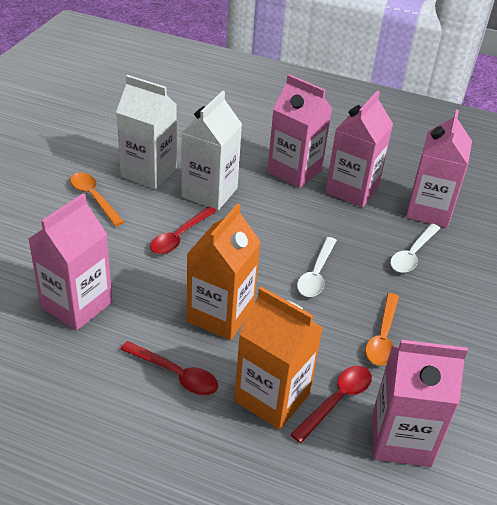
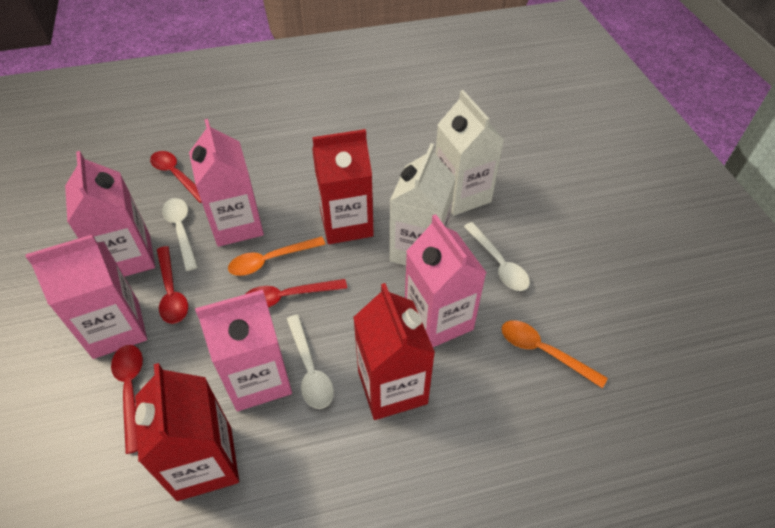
orange carton: 2 -> 0
red carton: 0 -> 3
red spoon: 3 -> 4
white spoon: 2 -> 3

